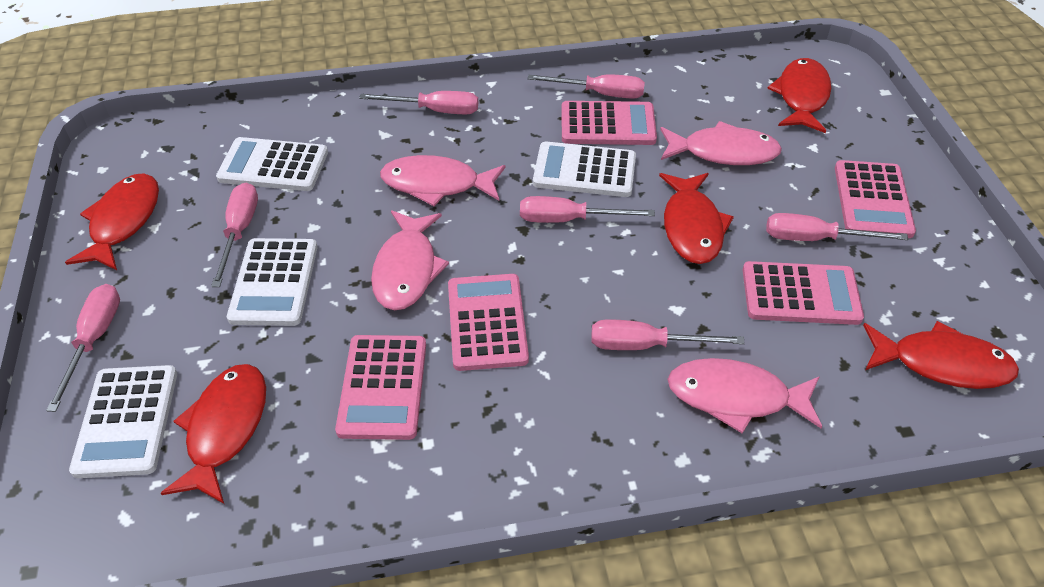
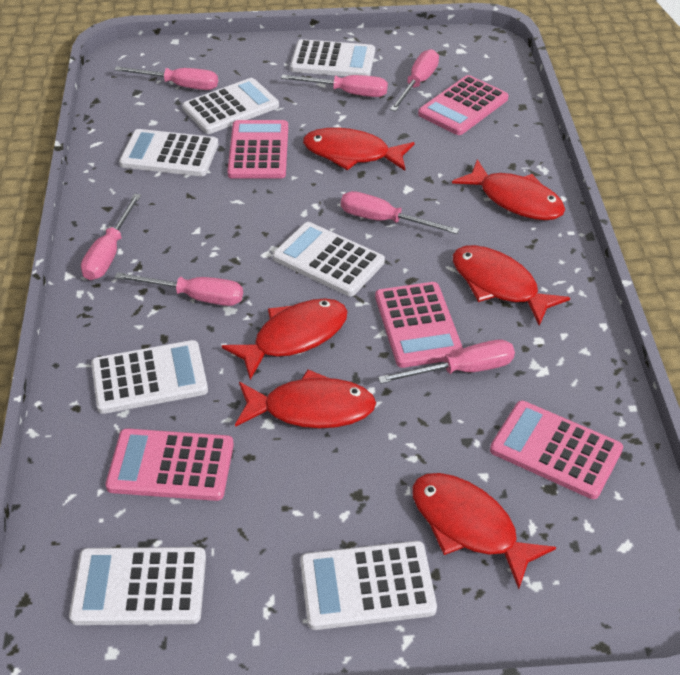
pink fish: 4 -> 0
red fish: 5 -> 6
white calculator: 4 -> 7

